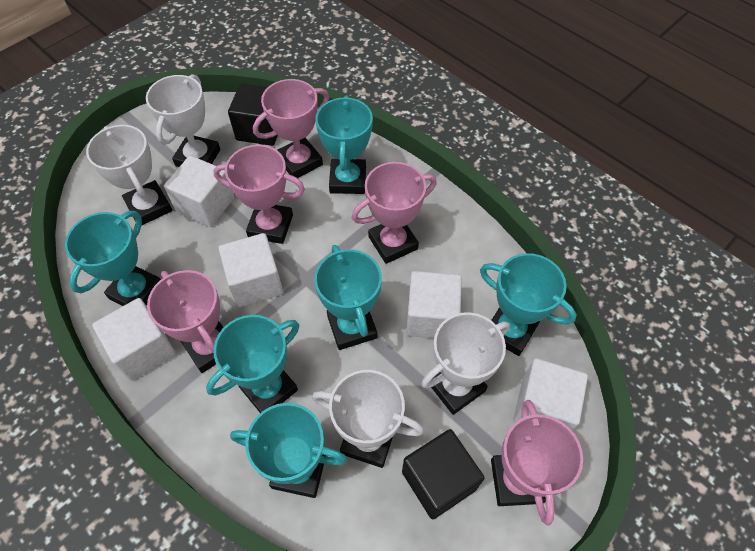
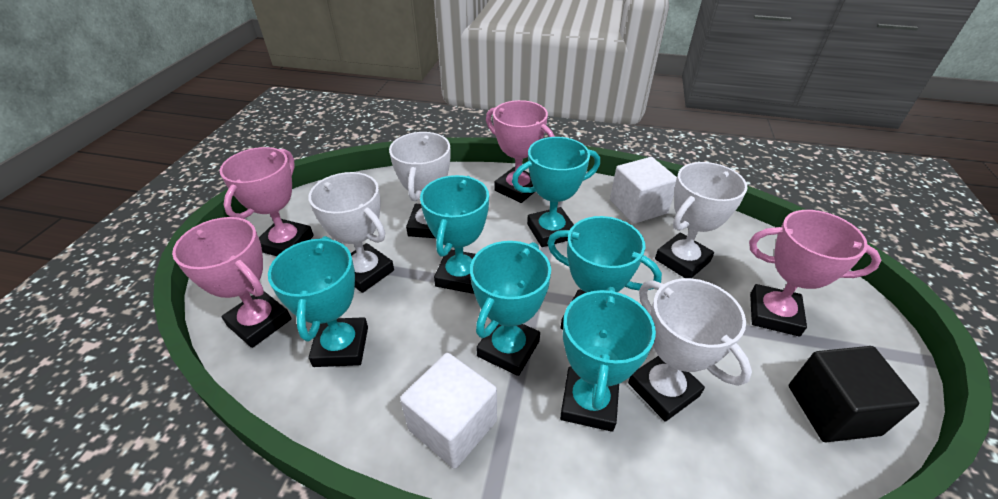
black cube: 2 -> 1
pink trophy: 5 -> 4
white cube: 5 -> 2

